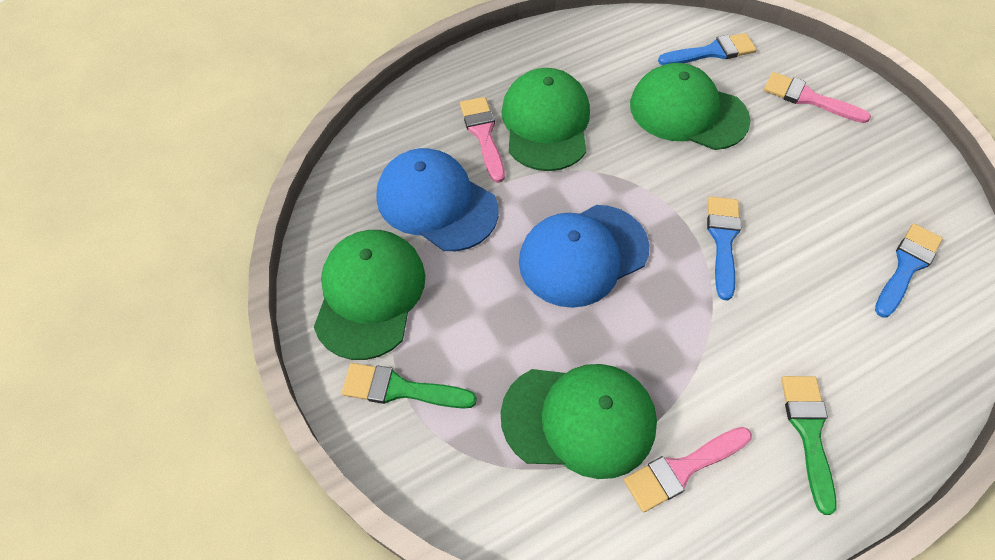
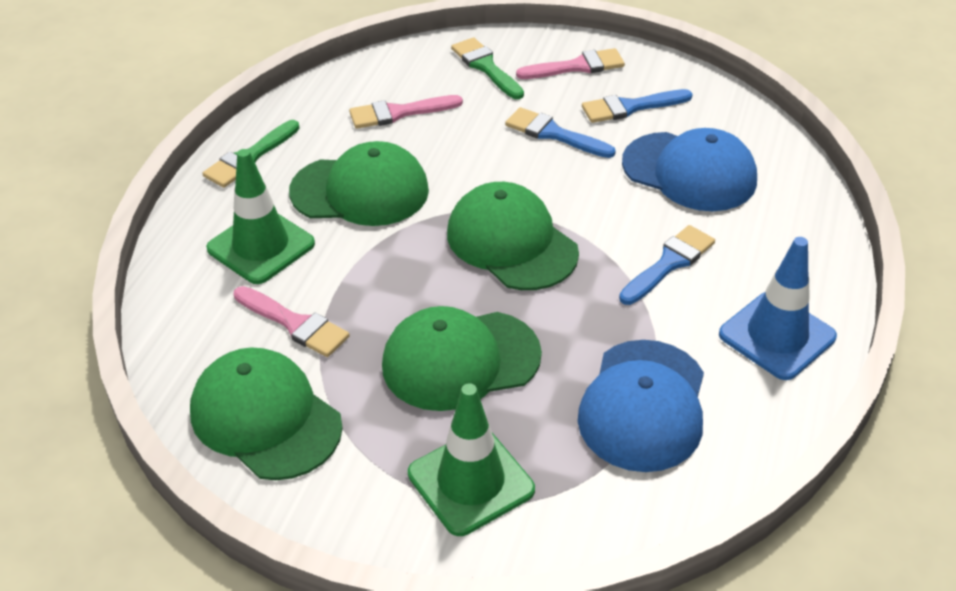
blue traffic cone: 0 -> 1
green traffic cone: 0 -> 2

